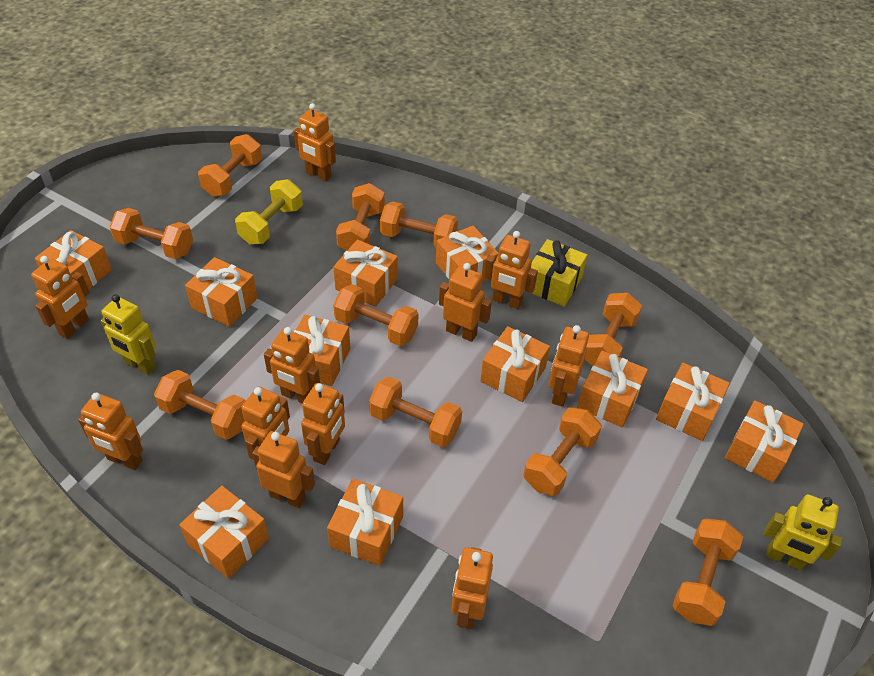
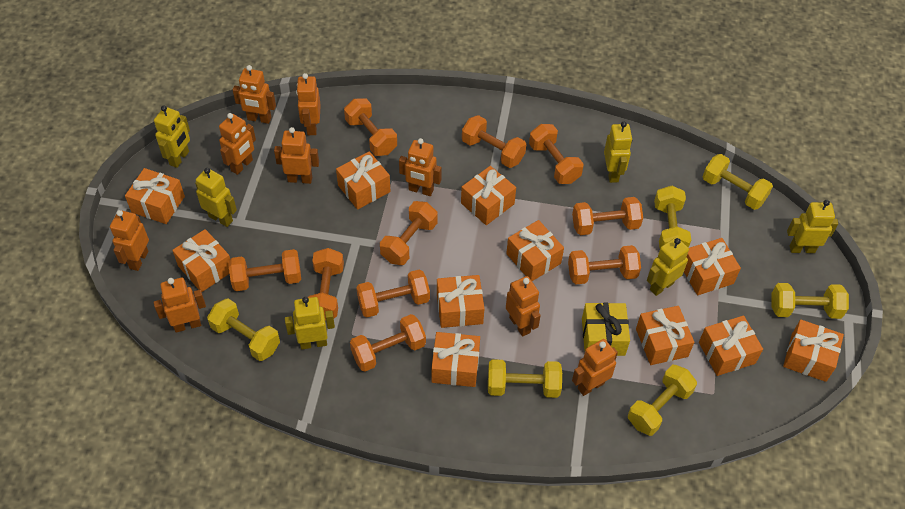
orange robot: 11 -> 9
yellow dumbbell: 1 -> 6
yellow robot: 2 -> 6

